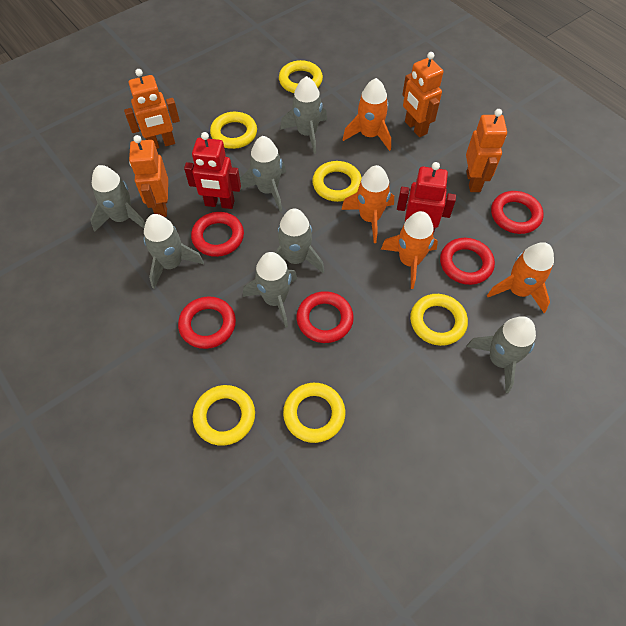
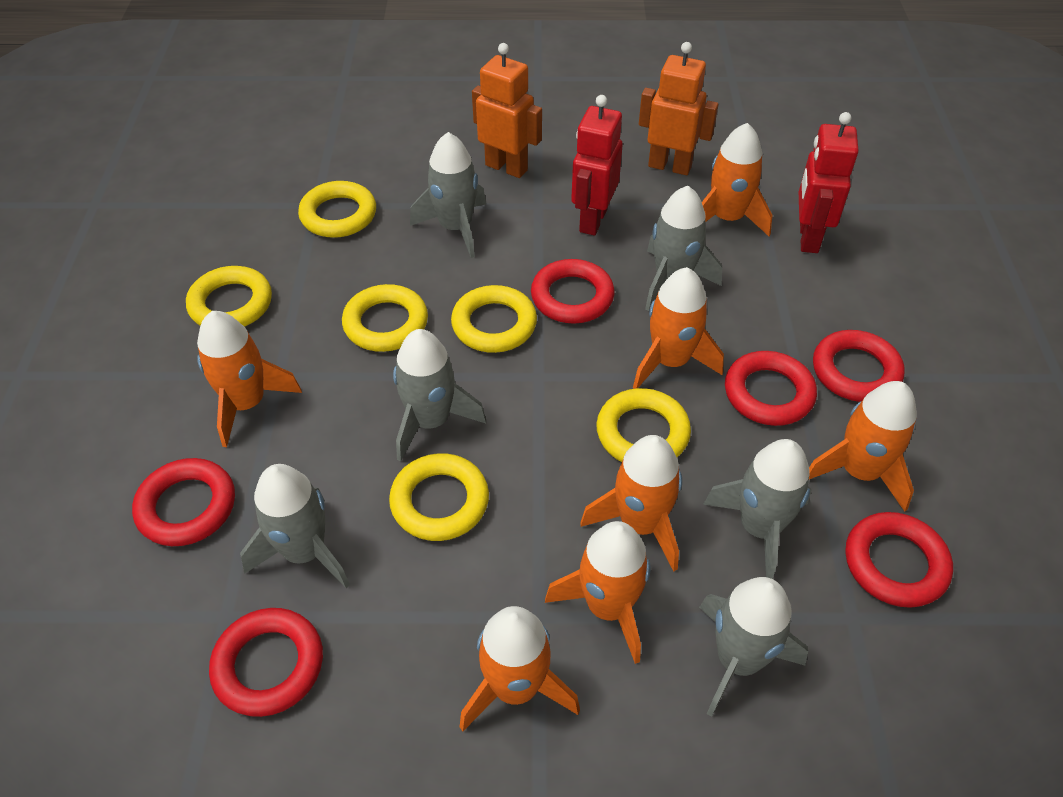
grey rocket: 7 -> 6
orange robot: 4 -> 2
orange rocket: 4 -> 7
red ring: 5 -> 6

